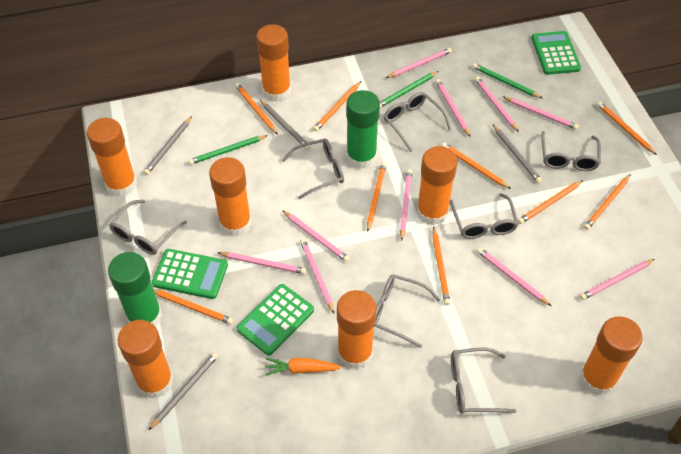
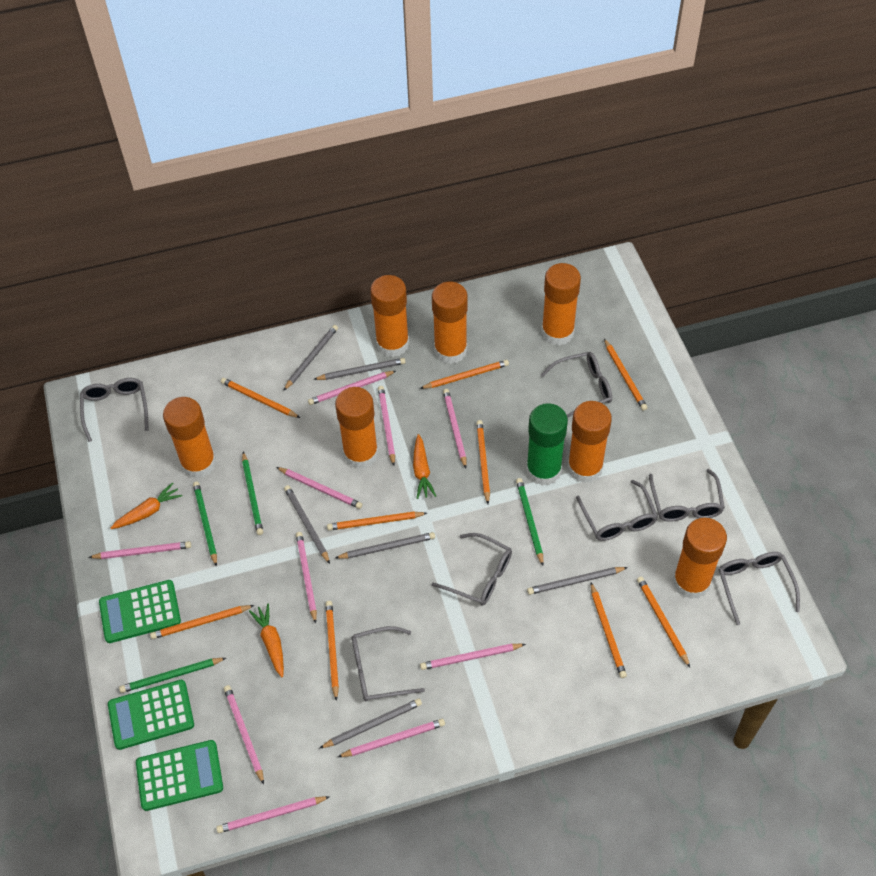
green glue stick: 2 -> 1
green pencil: 3 -> 4
grey pencil: 4 -> 6
orange carrot: 1 -> 3

